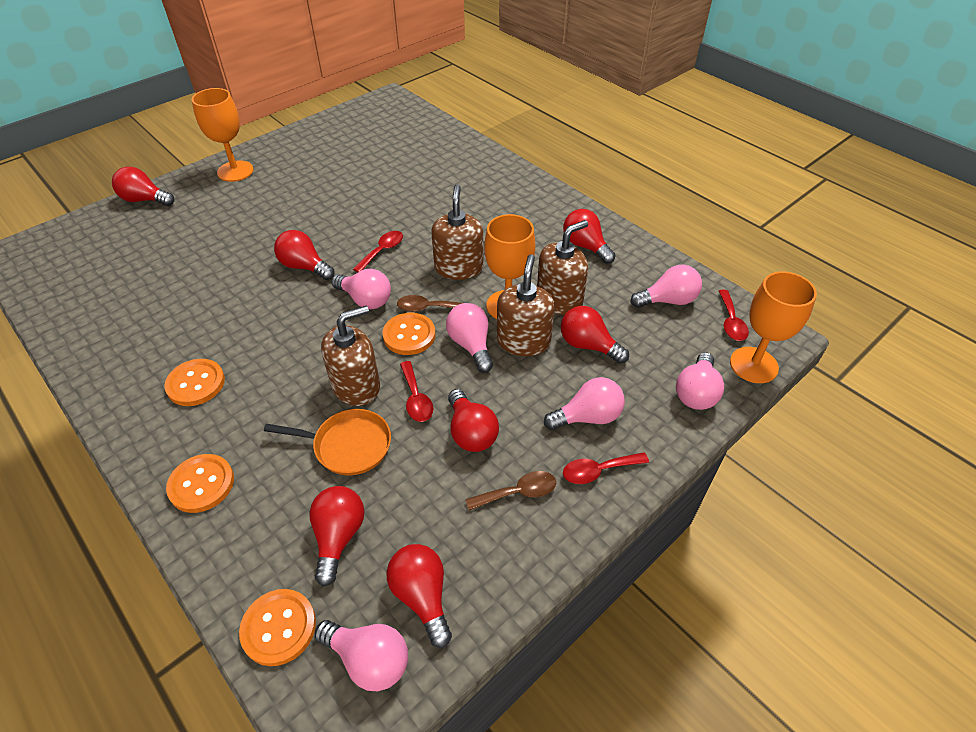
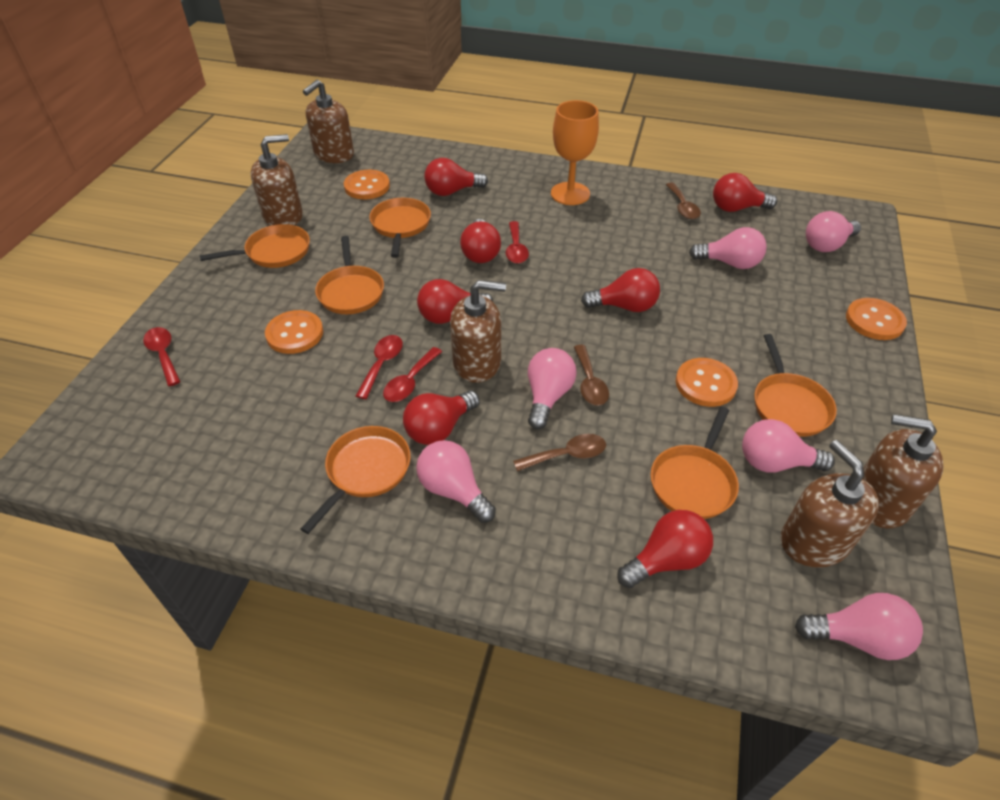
brown soap dispenser: 4 -> 5
brown spoon: 2 -> 3
orange goblet: 3 -> 1
orange pan: 1 -> 6

